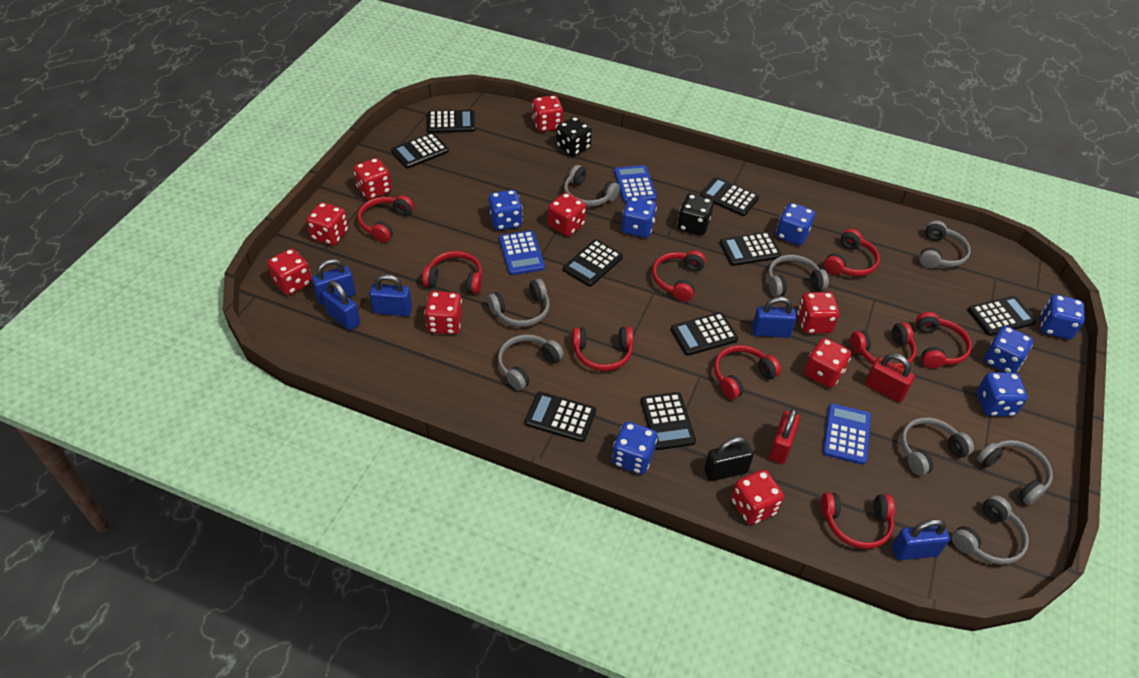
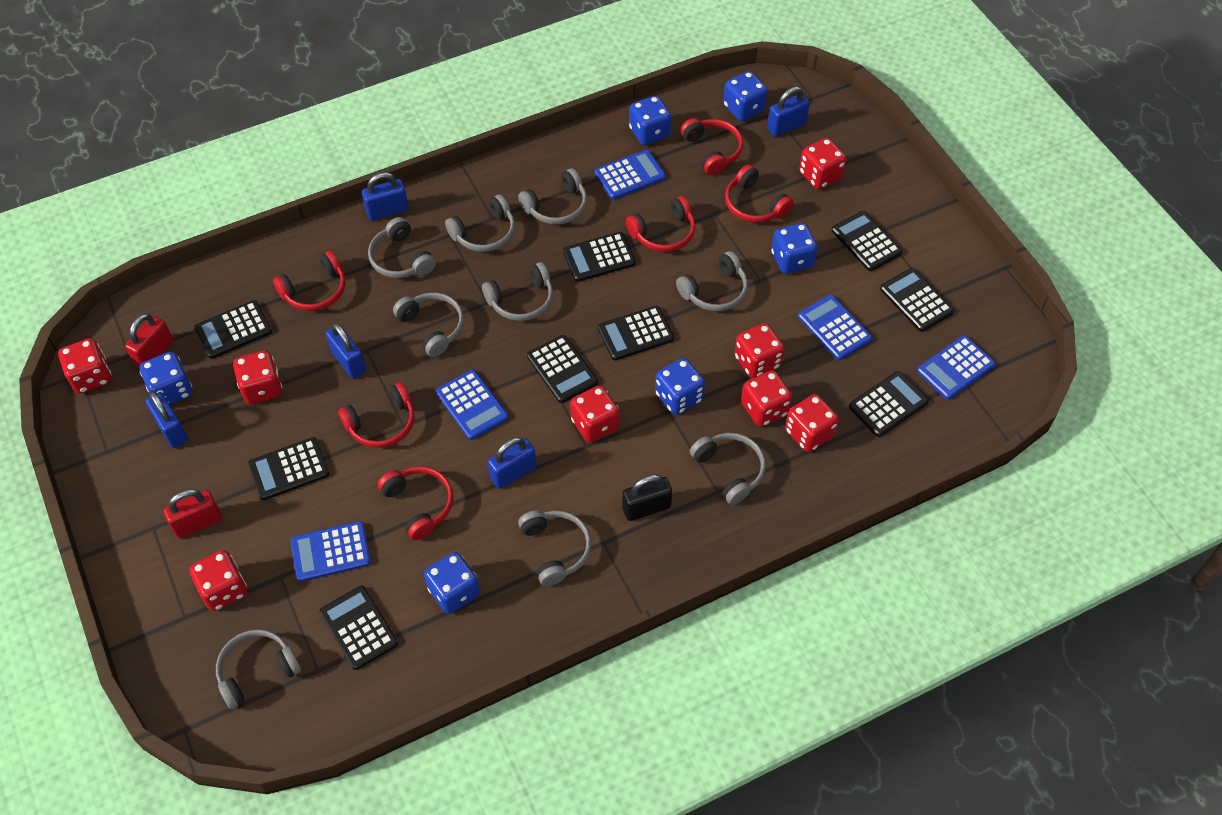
black dice: 2 -> 0
blue calculator: 3 -> 5
blue dice: 7 -> 6
grey headphones: 8 -> 9
red dice: 9 -> 8
red headphones: 9 -> 6

